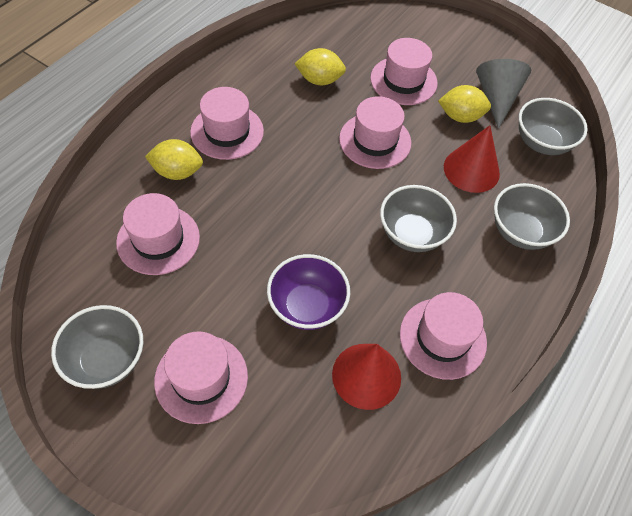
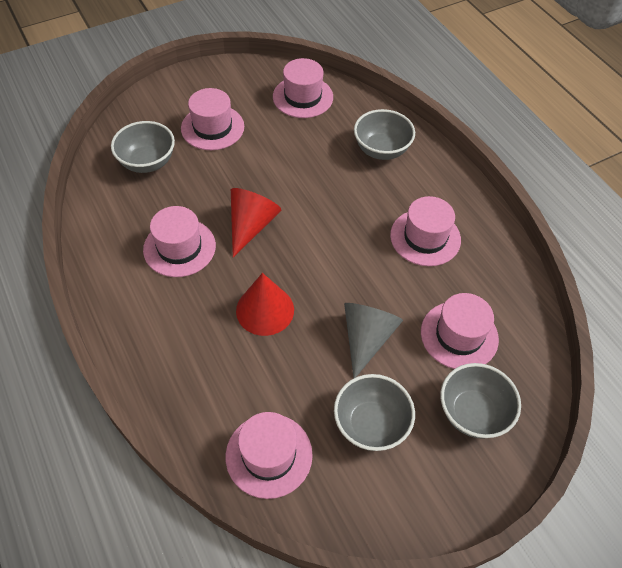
purple bowl: 1 -> 0
yellow lemon: 3 -> 0

